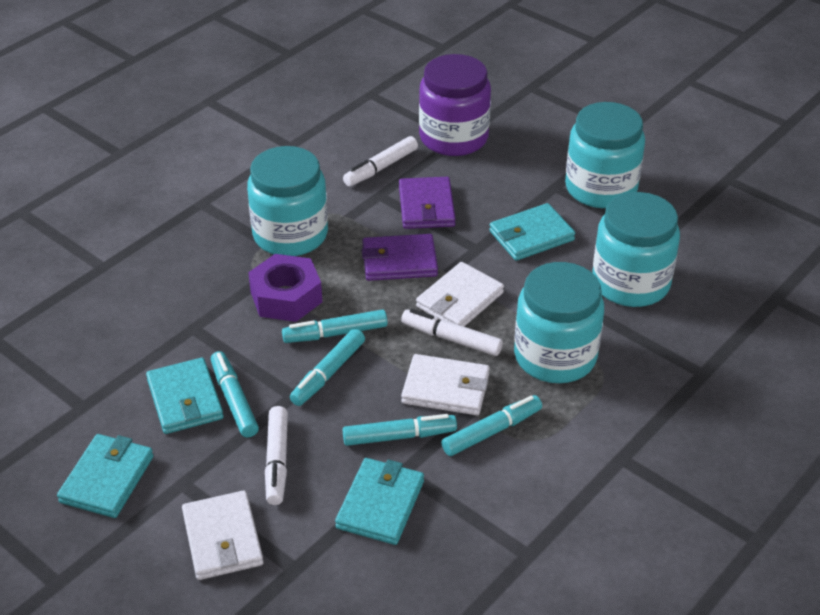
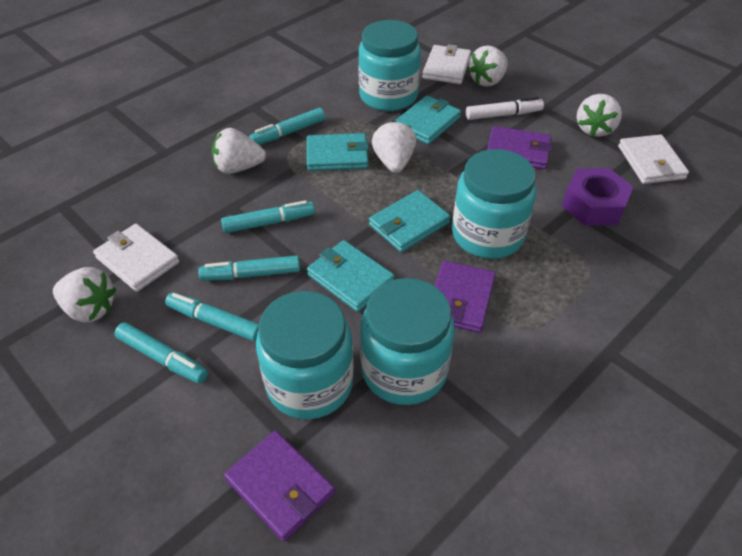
purple jar: 1 -> 0
purple wallet: 2 -> 3
white marker: 3 -> 1
white strawberry: 0 -> 5

